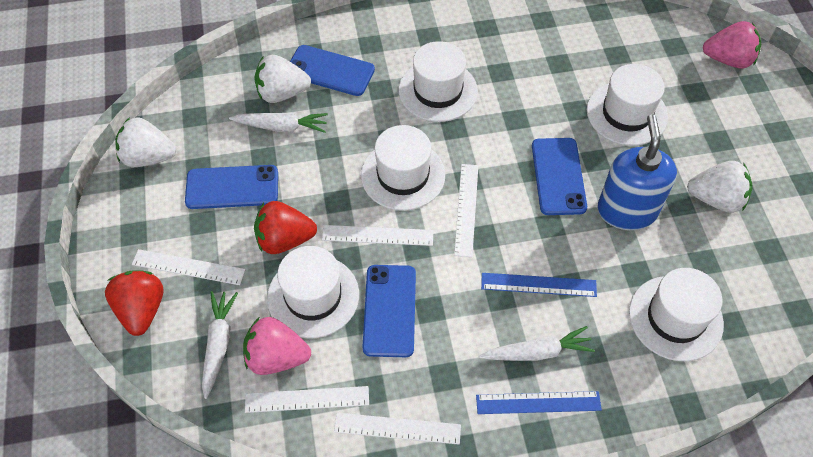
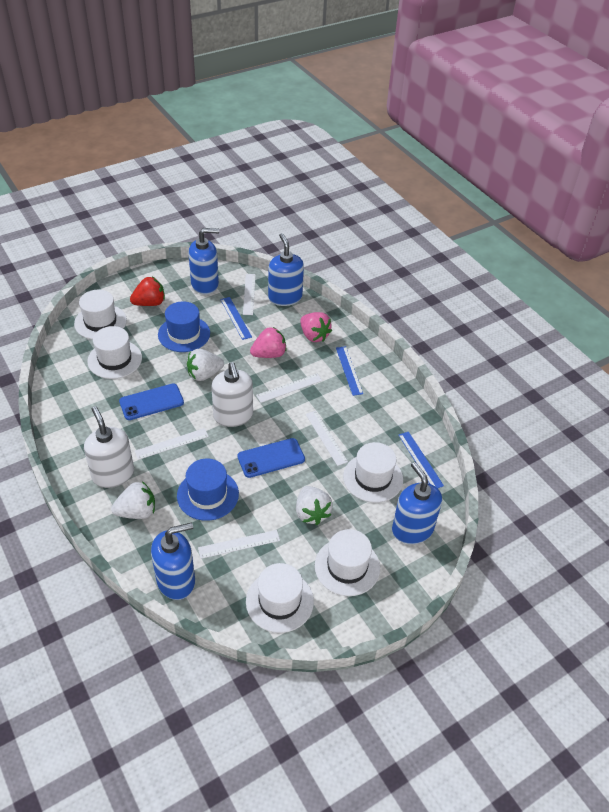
blue hat: 0 -> 2
blue phone: 4 -> 2
blue ruler: 2 -> 3
blue soap dispenser: 1 -> 4
red strawberry: 2 -> 1
white carrot: 3 -> 0
white soap dispenser: 0 -> 2

